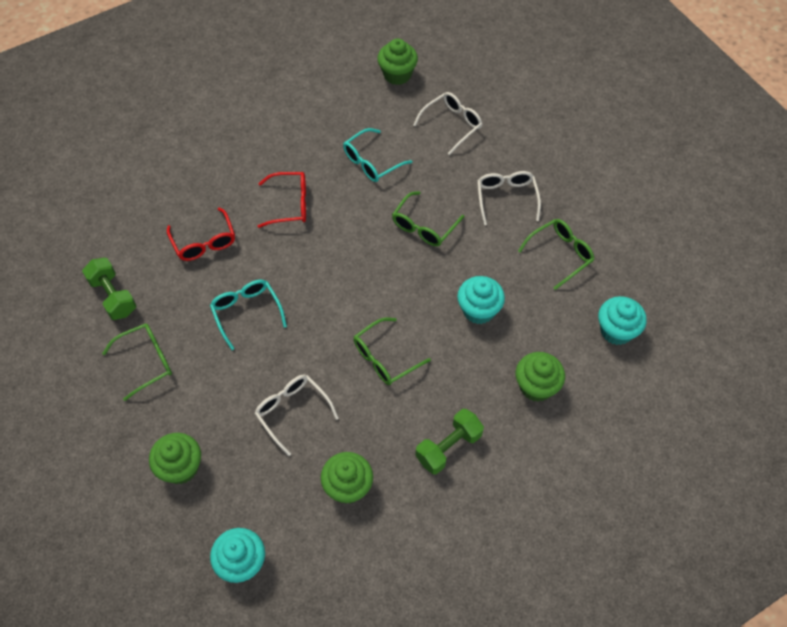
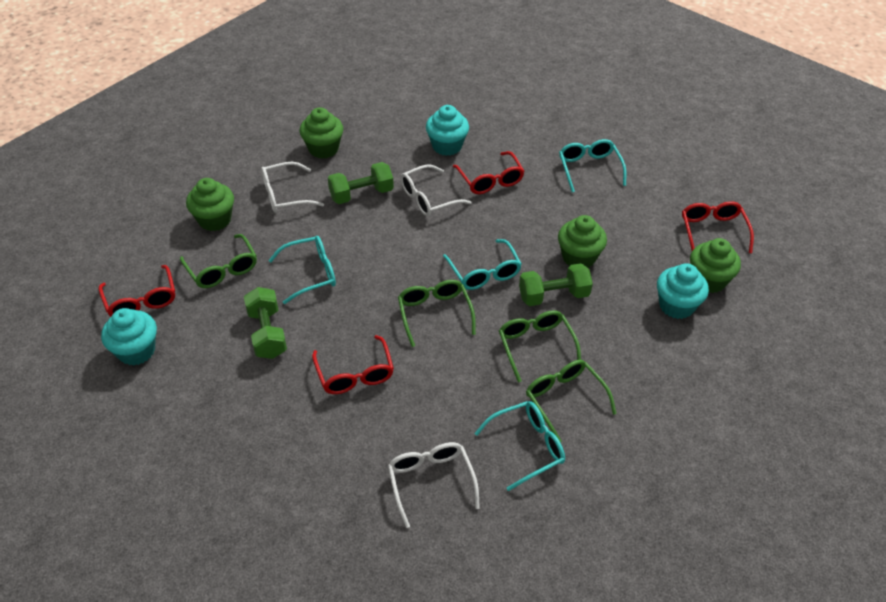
green dumbbell: 2 -> 3
red glasses: 2 -> 4
turquoise glasses: 2 -> 4

